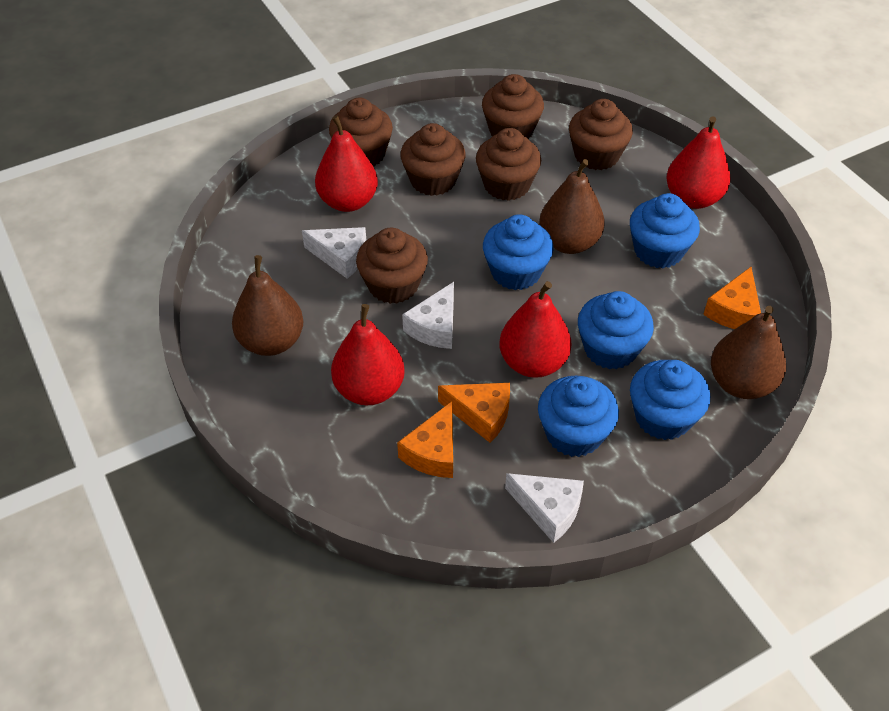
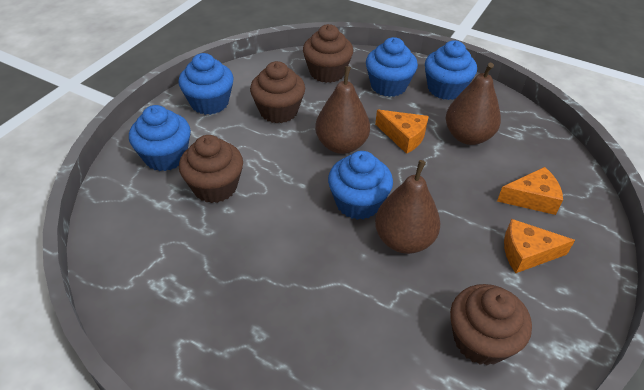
brown cupcake: 6 -> 4
red pear: 4 -> 0
white cheese: 3 -> 0

